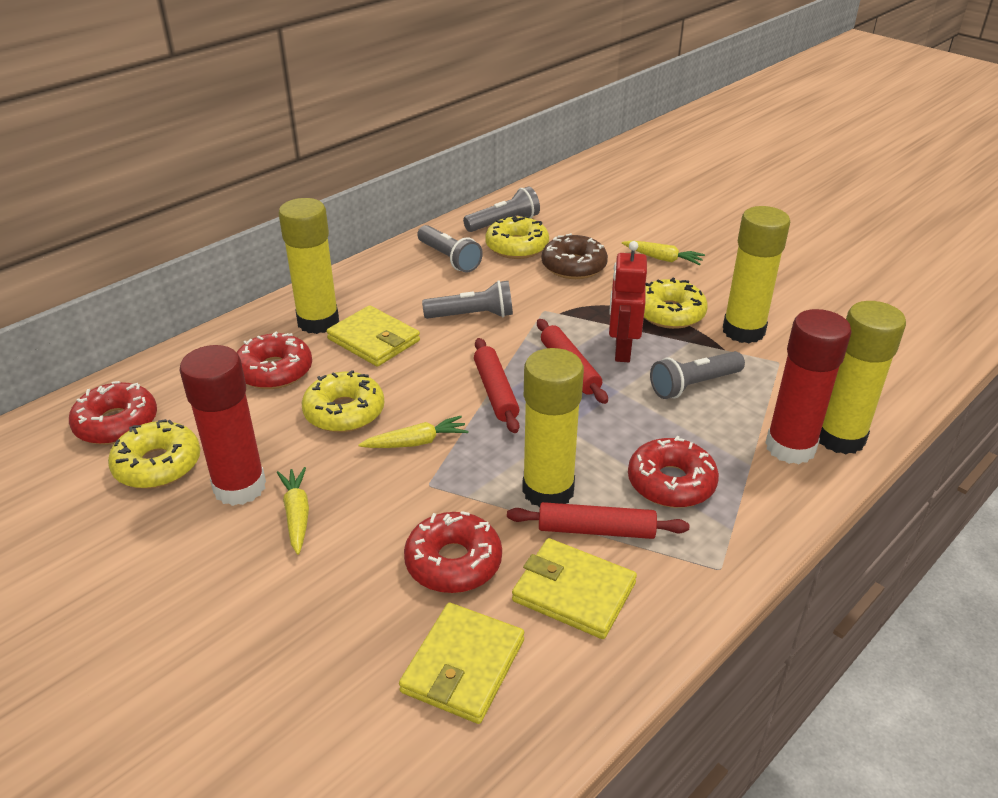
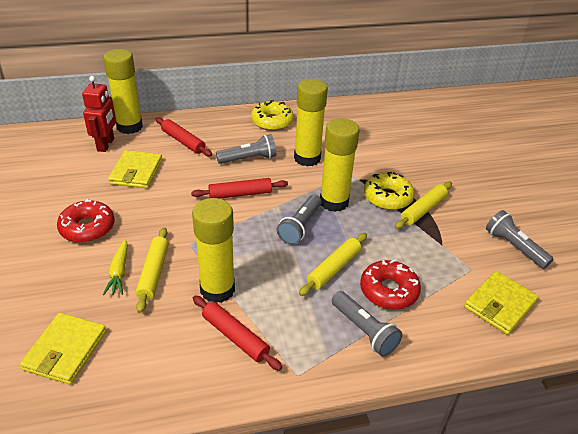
brown donut: 1 -> 0
red donut: 4 -> 2
red glue stick: 2 -> 0
yellow carrot: 3 -> 1
yellow donut: 4 -> 2
yellow rolling pin: 0 -> 3

